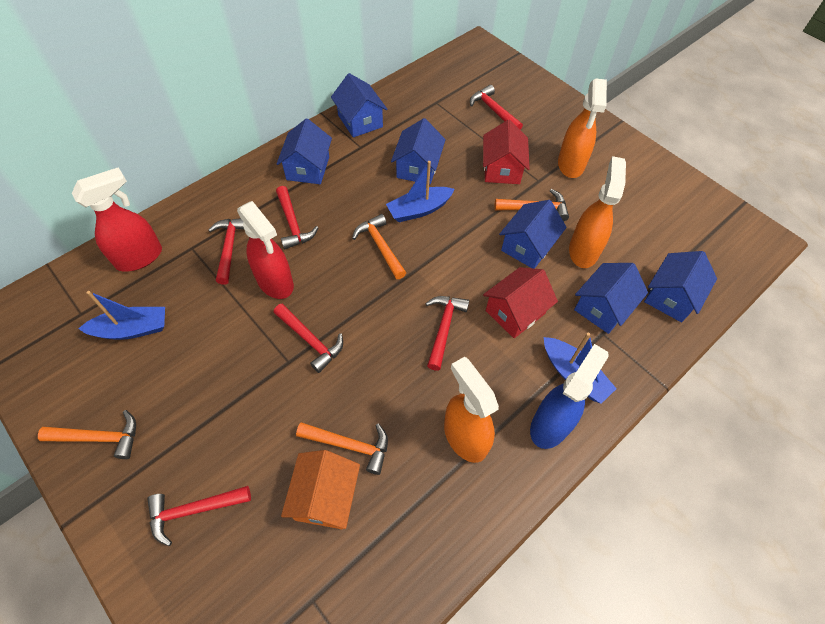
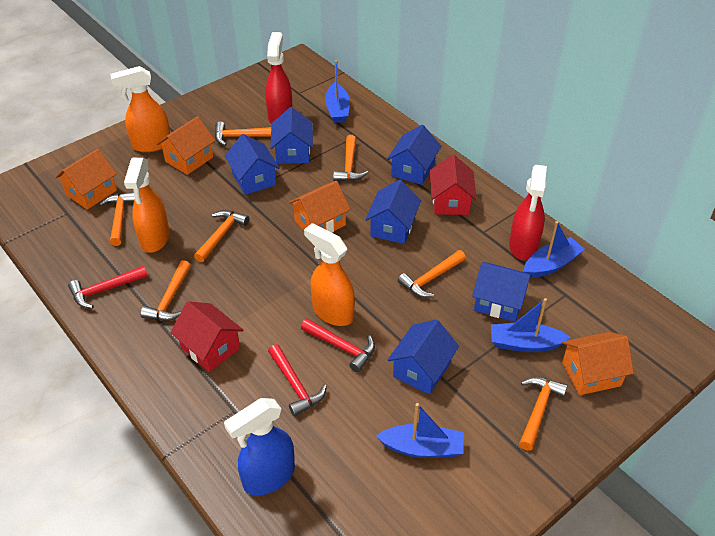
blue boat: 3 -> 4
orange hammer: 4 -> 7
orange house: 1 -> 4
red hammer: 6 -> 3

